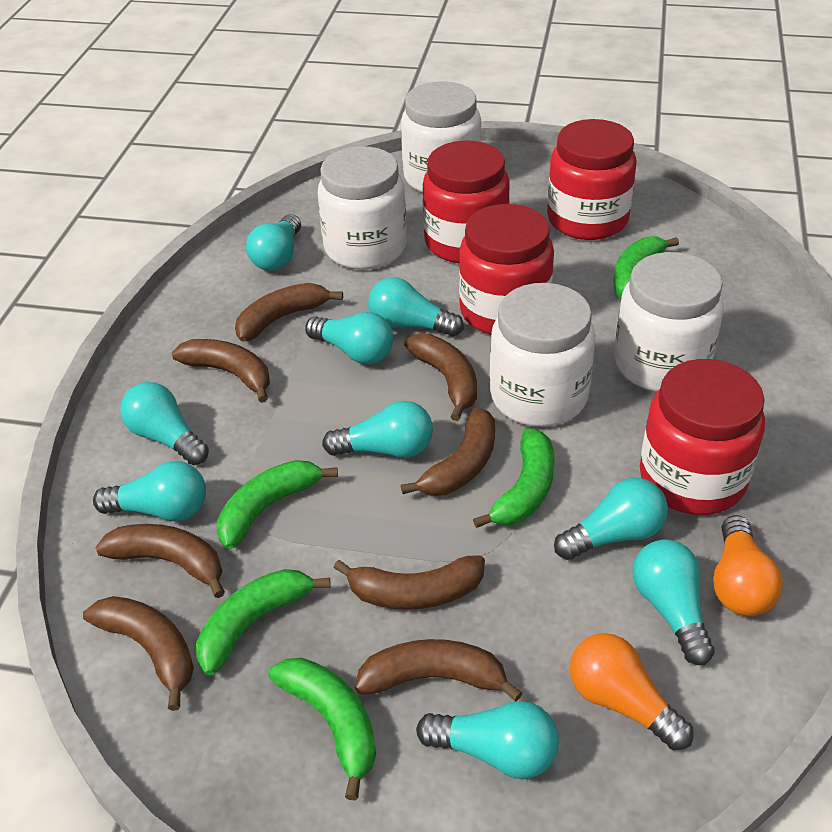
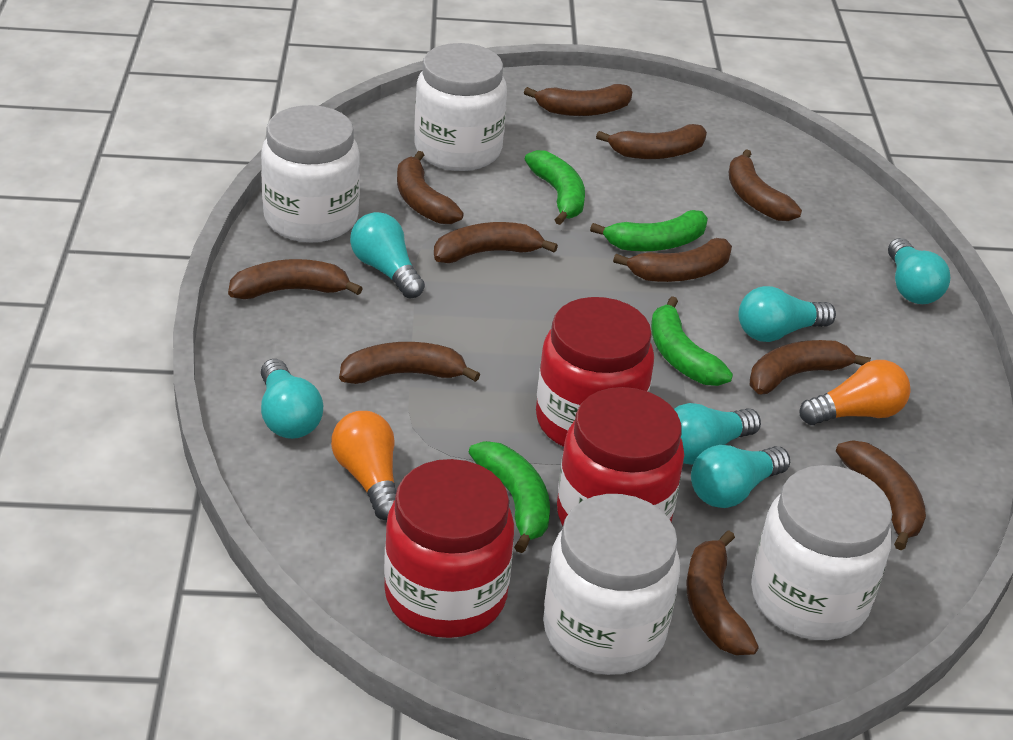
brown banana: 8 -> 11
green banana: 5 -> 4
red jar: 4 -> 3
turquoise light bulb: 9 -> 6

